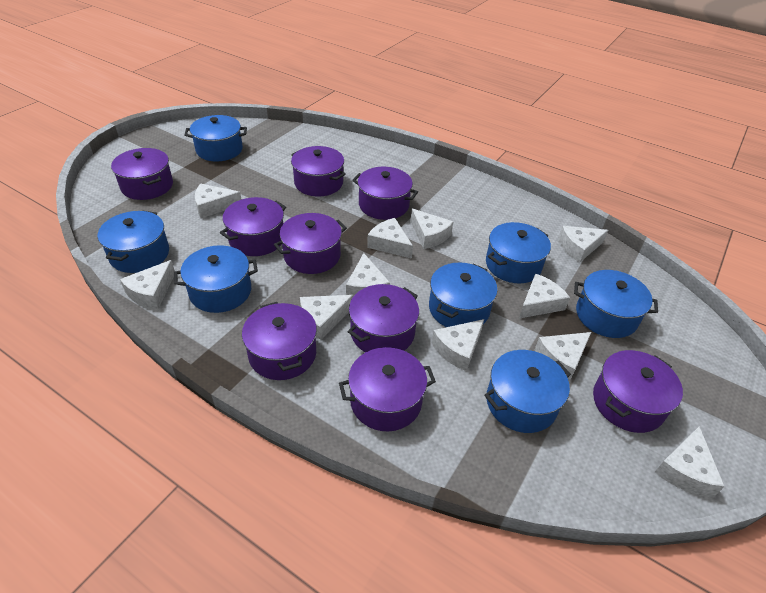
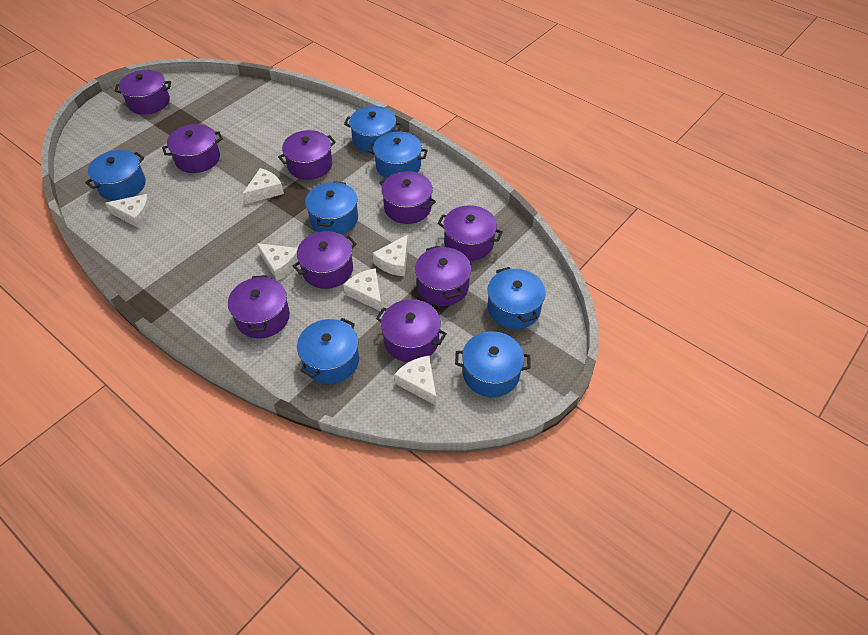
white cheese: 11 -> 6

